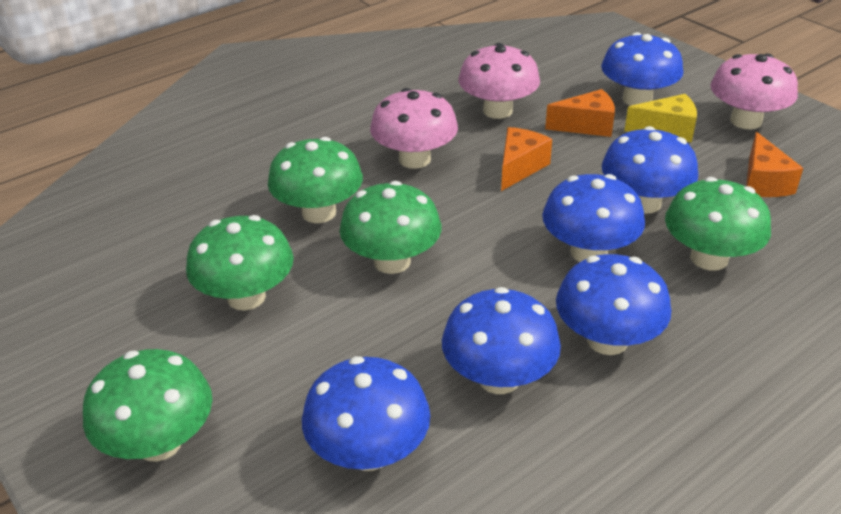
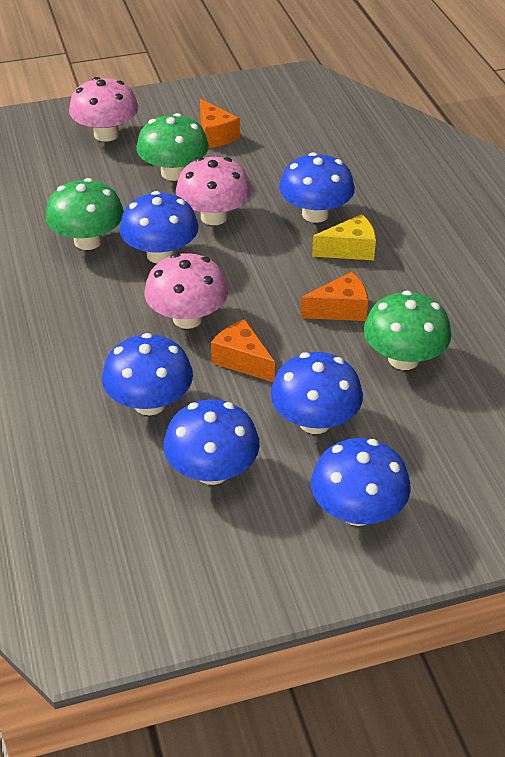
green mushroom: 5 -> 3

